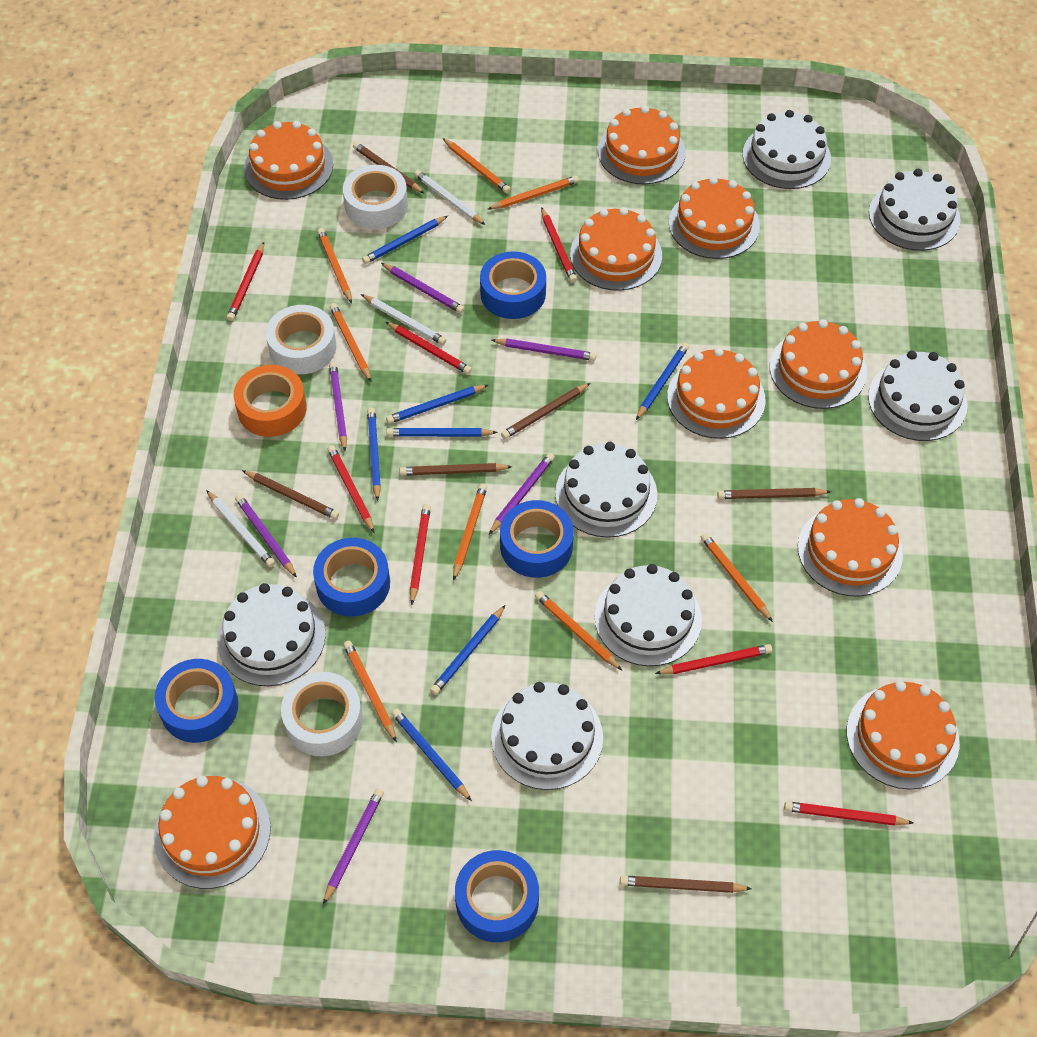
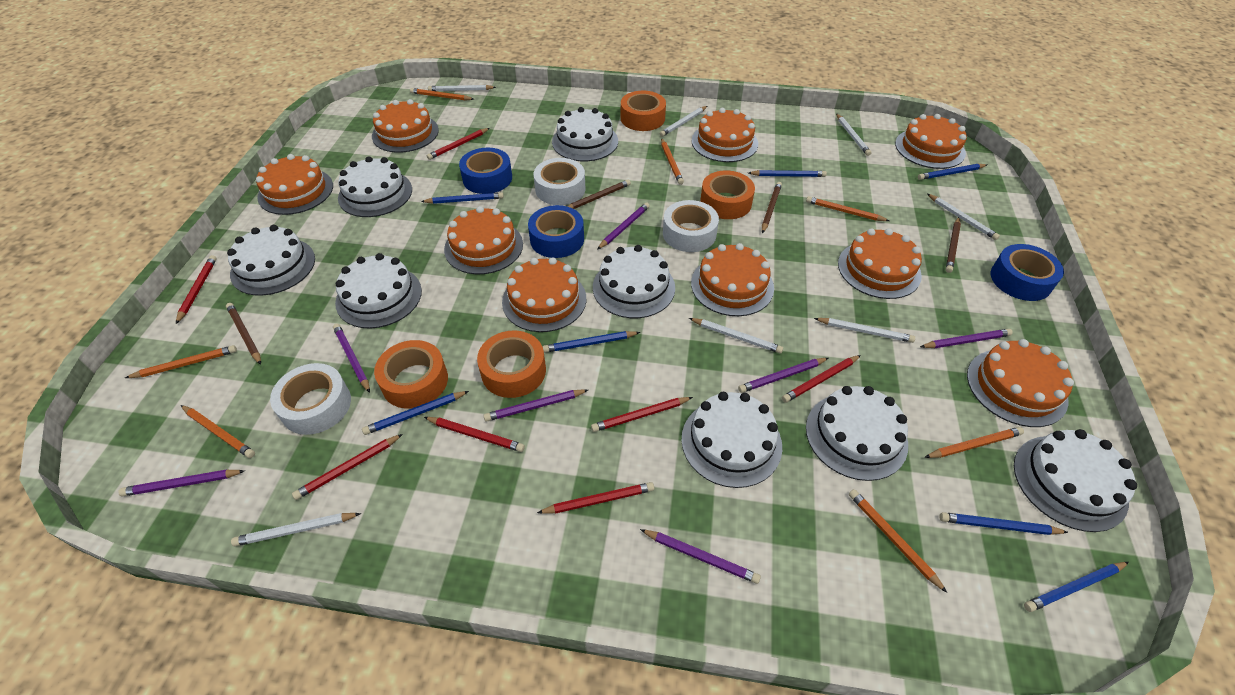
blue tape: 5 -> 3
brown pencil: 6 -> 4
orange pencil: 8 -> 7
orange tape: 1 -> 4
purple pencil: 6 -> 7
white cake: 7 -> 8
white pencil: 3 -> 7

